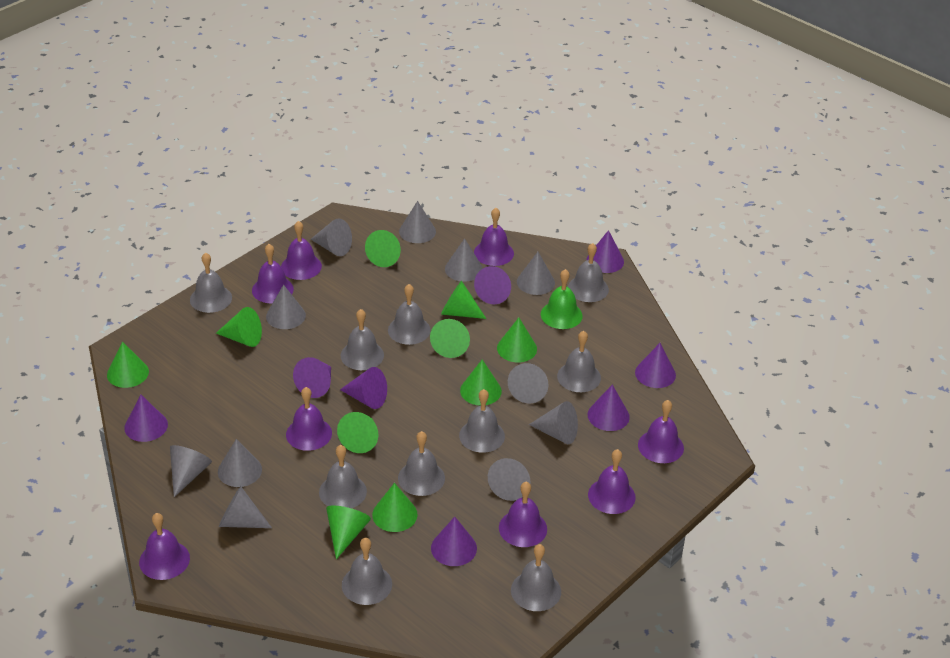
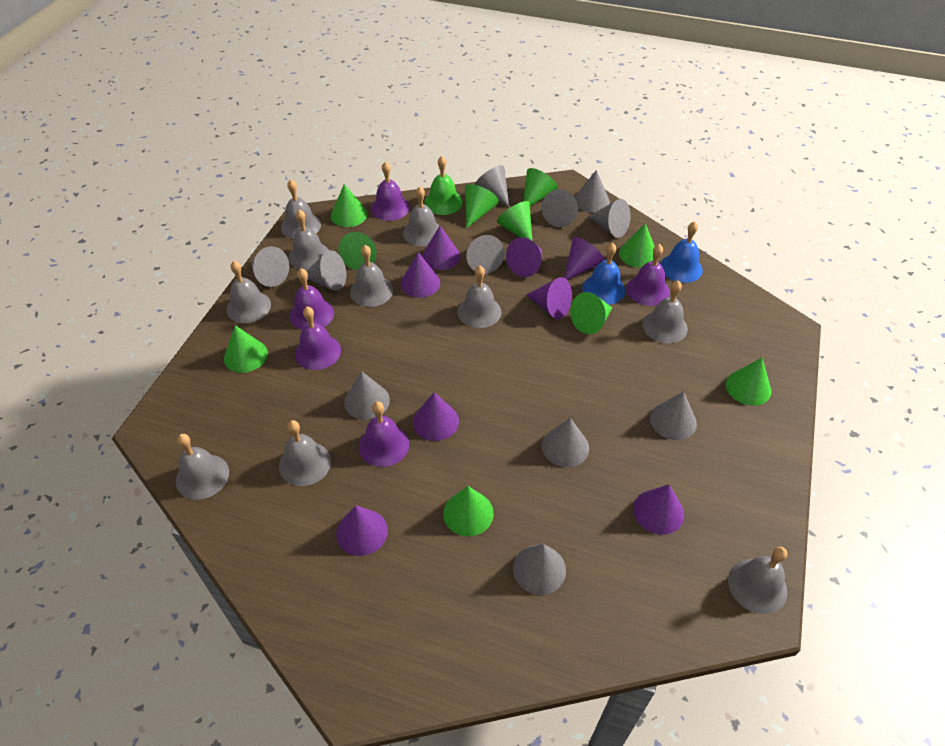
blue bell: 0 -> 2
purple bell: 8 -> 5

